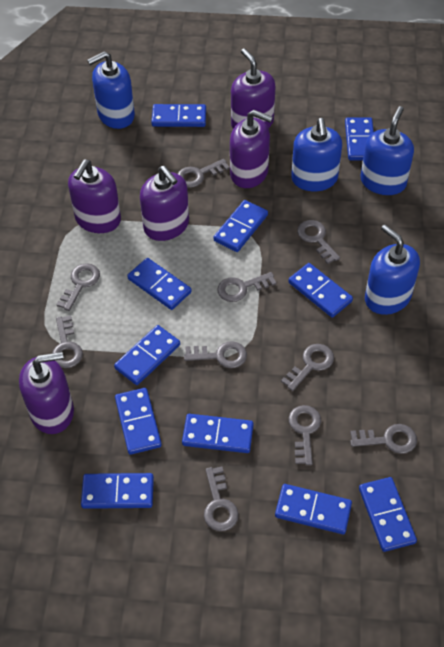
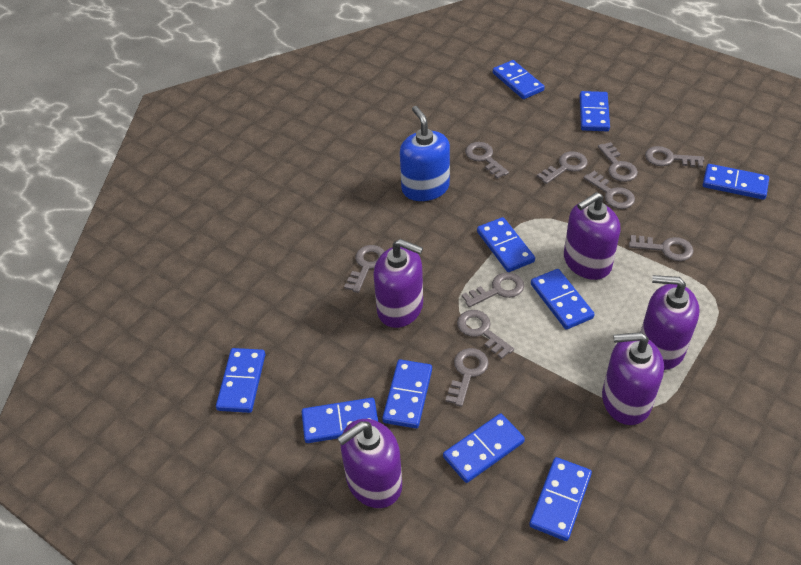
blue domino: 11 -> 10
blue soap dispenser: 4 -> 1

